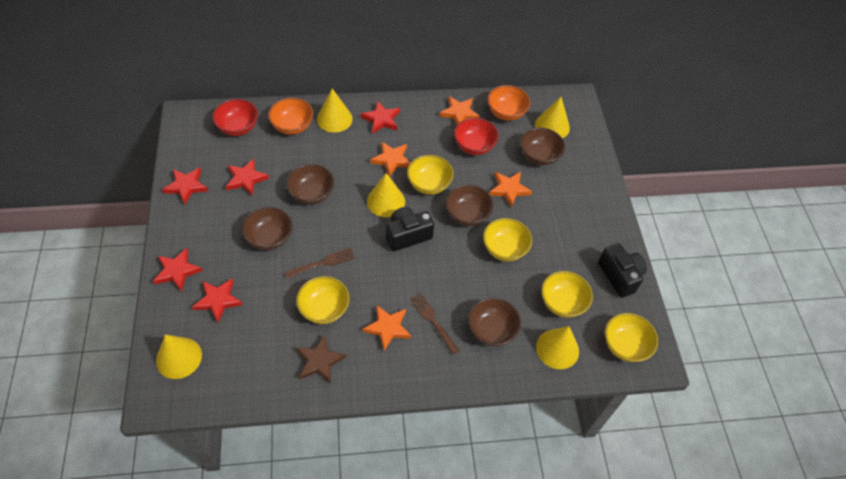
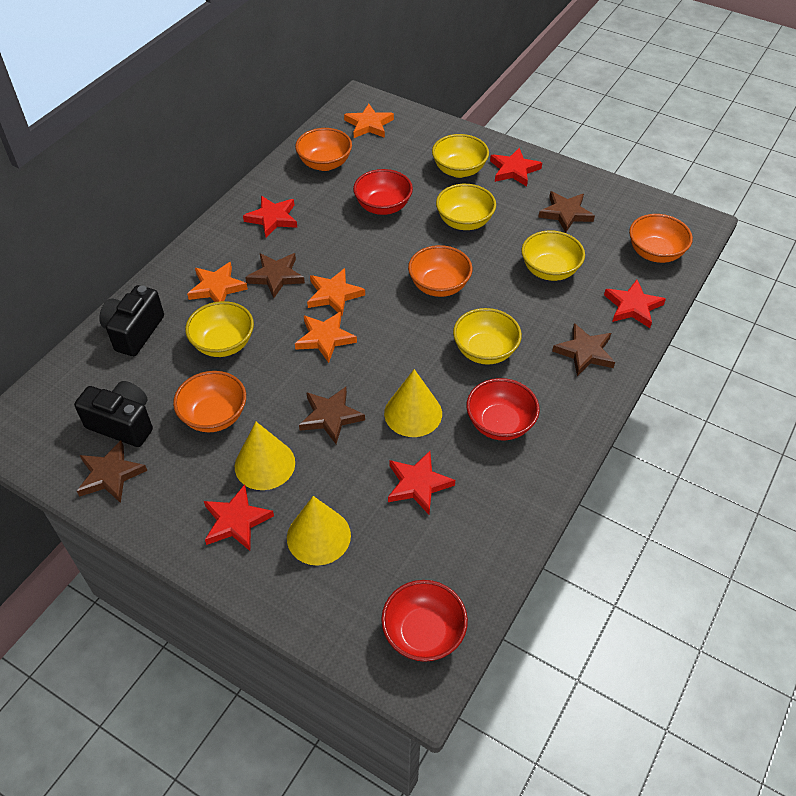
brown bowl: 5 -> 0
brown fork: 2 -> 0
brown star: 1 -> 5
orange bowl: 2 -> 4
red bowl: 2 -> 3
yellow cone: 5 -> 3

